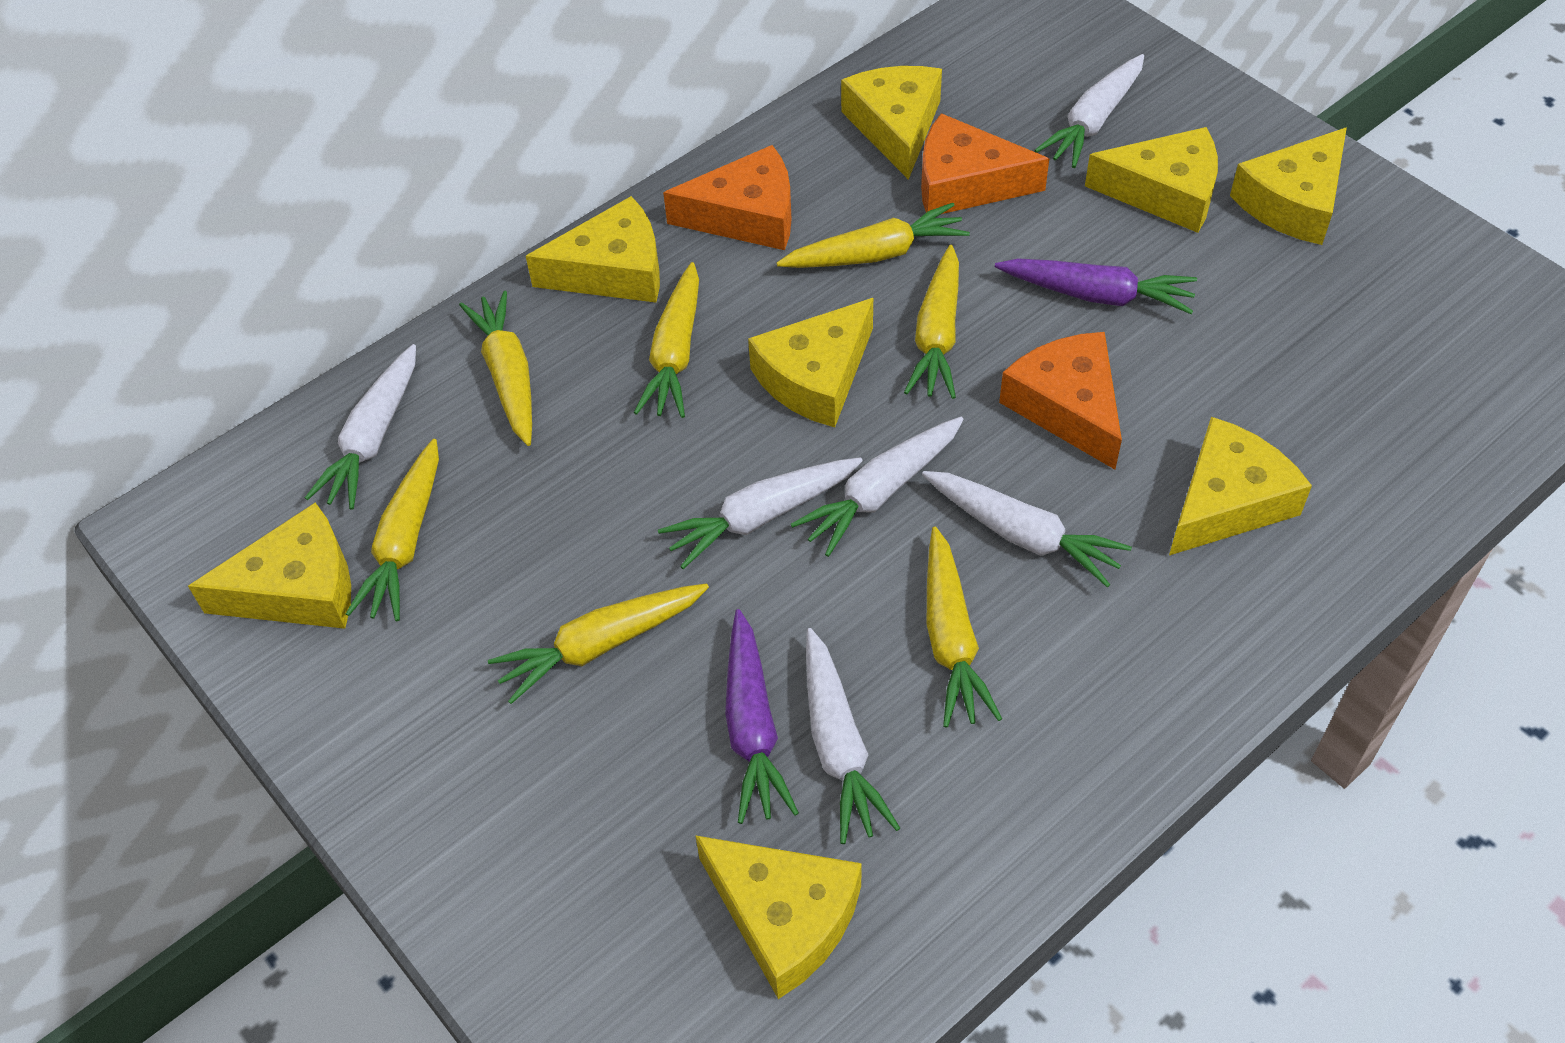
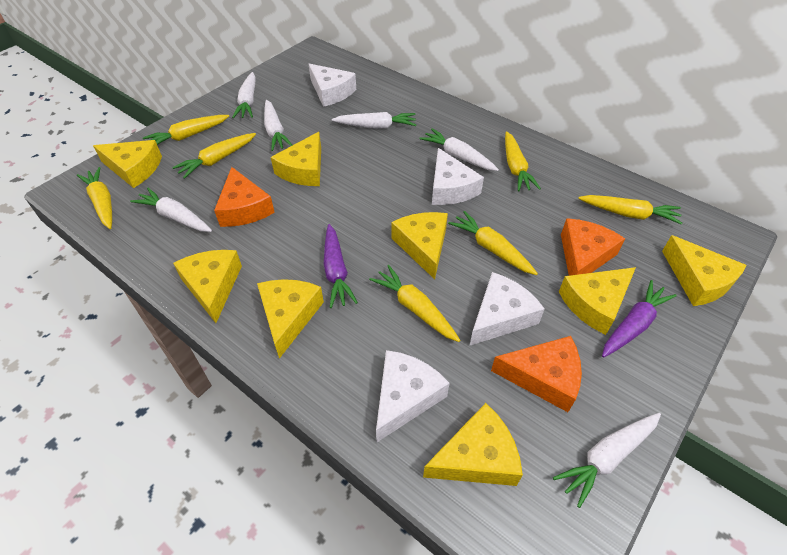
white cheese: 0 -> 4

